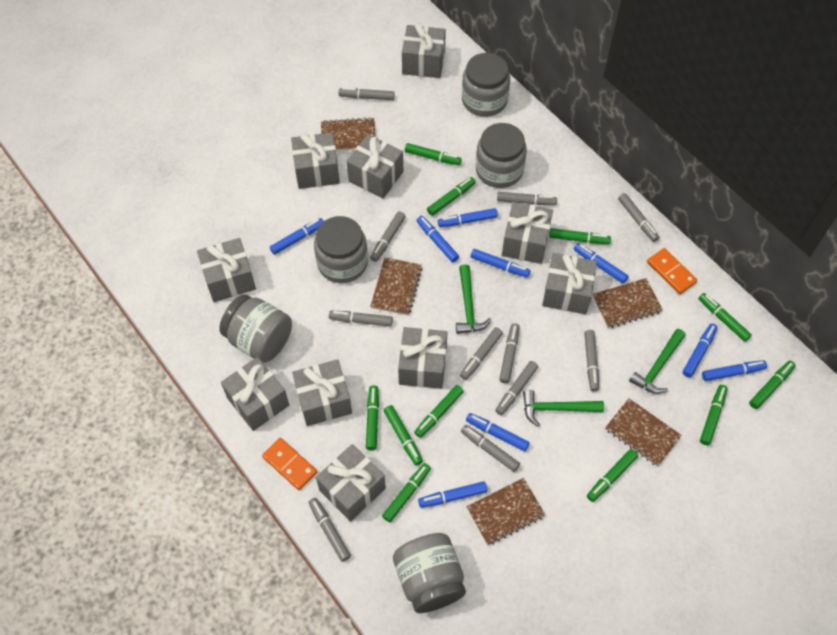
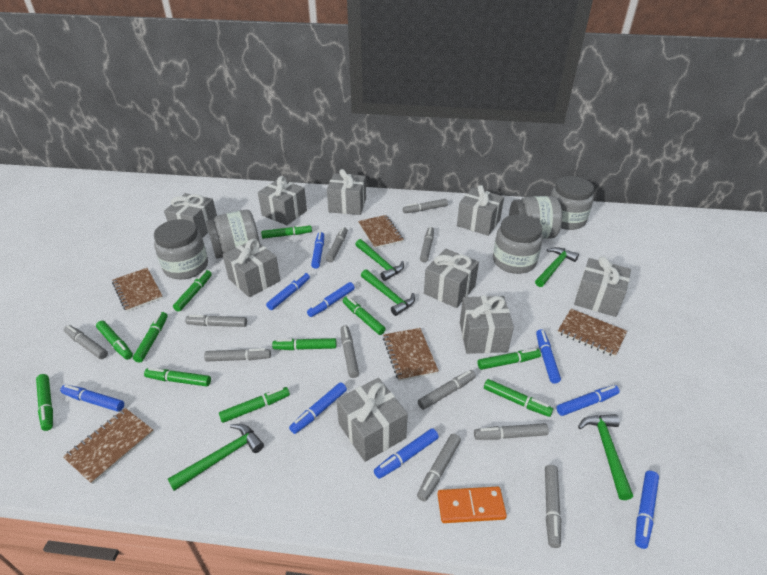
green hammer: 3 -> 5
grey gift: 10 -> 9
orange domino: 2 -> 1

